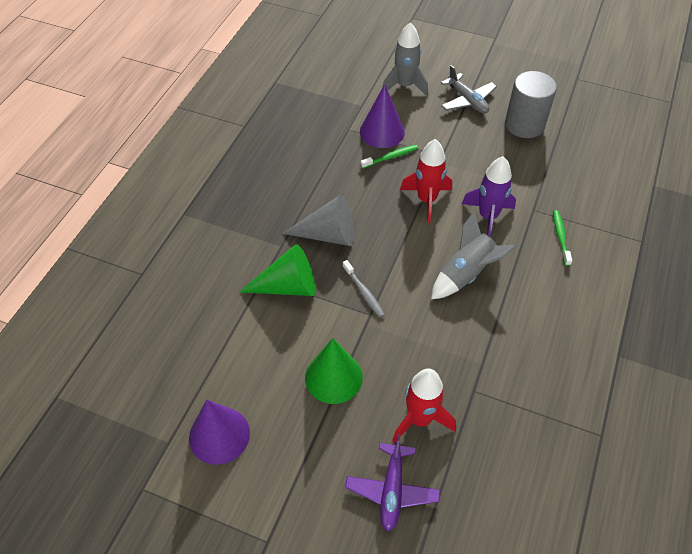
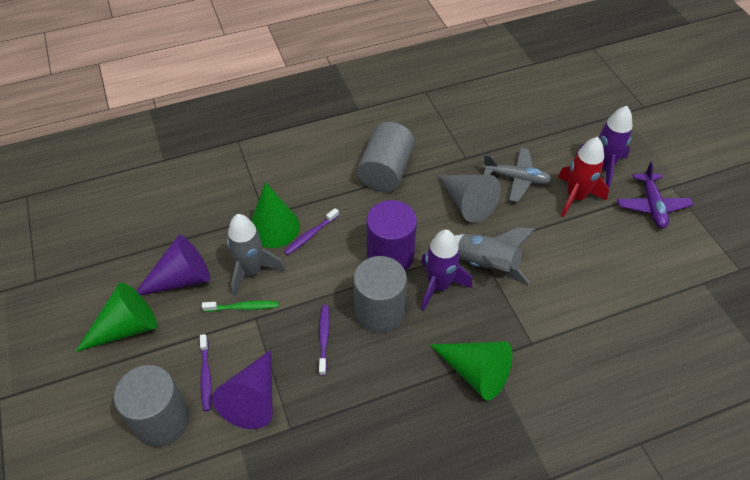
green cone: 2 -> 3
green toothbrush: 2 -> 1
grey cylinder: 1 -> 3
grey toothbrush: 1 -> 0
purple cylinder: 0 -> 1
purple rocket: 1 -> 2
purple toothbrush: 0 -> 3
red rocket: 2 -> 1

